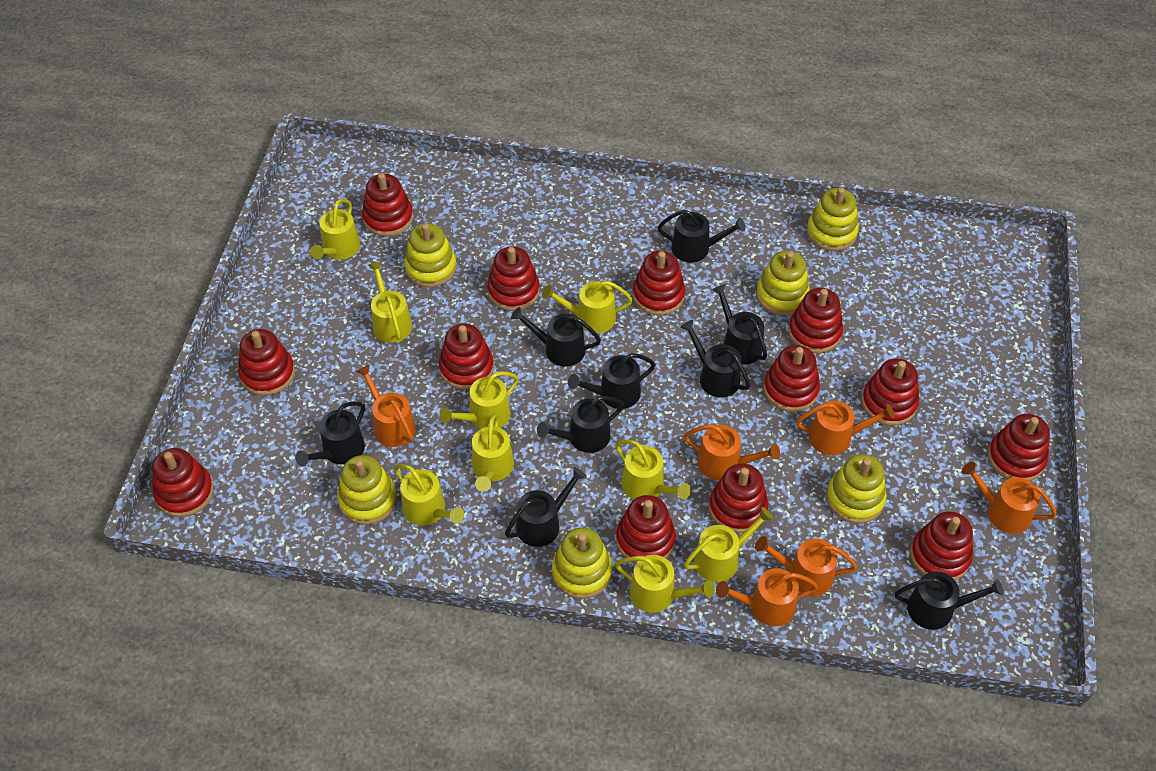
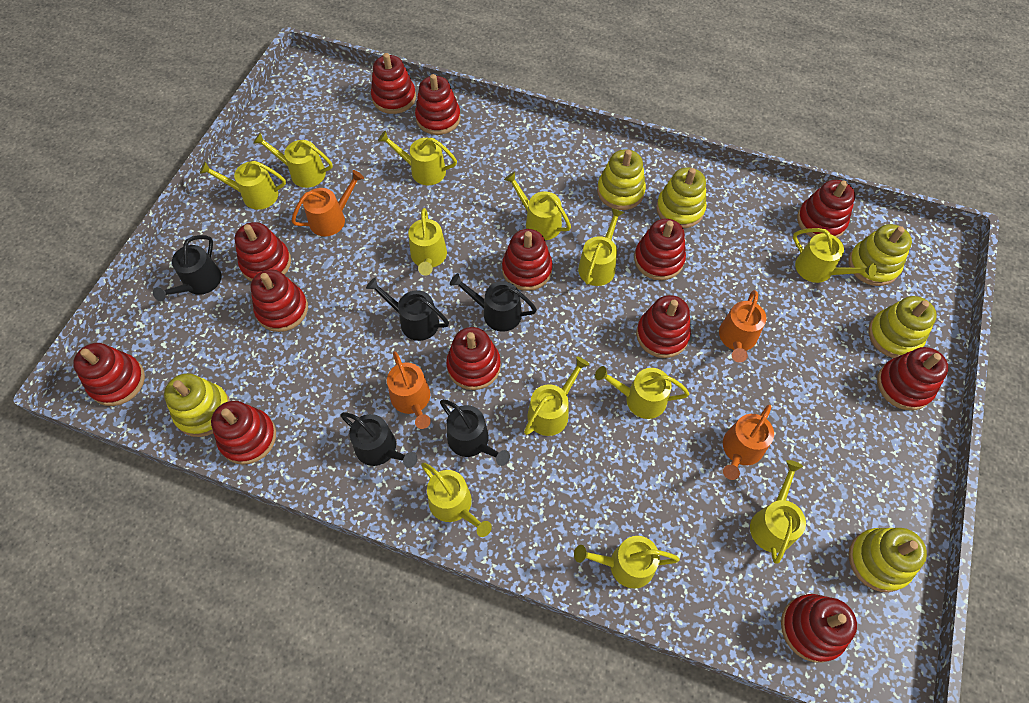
black watering can: 9 -> 5
orange watering can: 6 -> 4
yellow watering can: 9 -> 12

